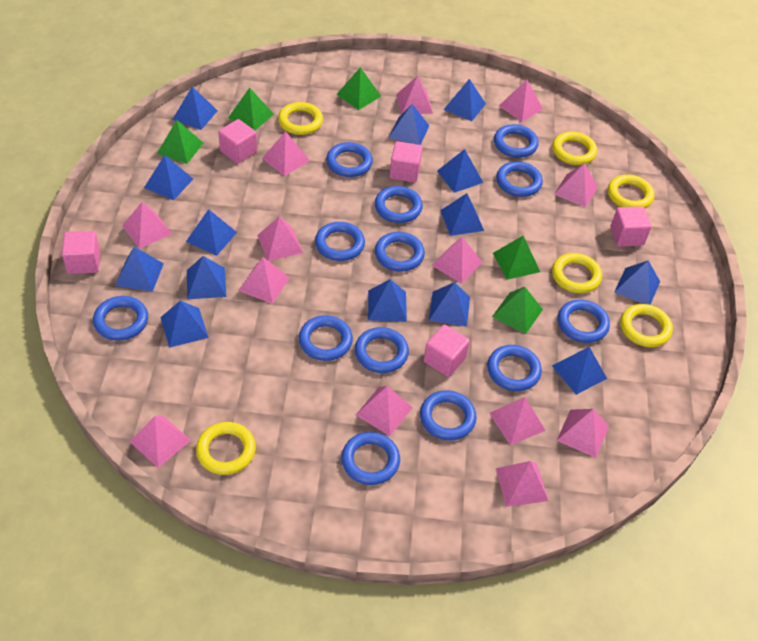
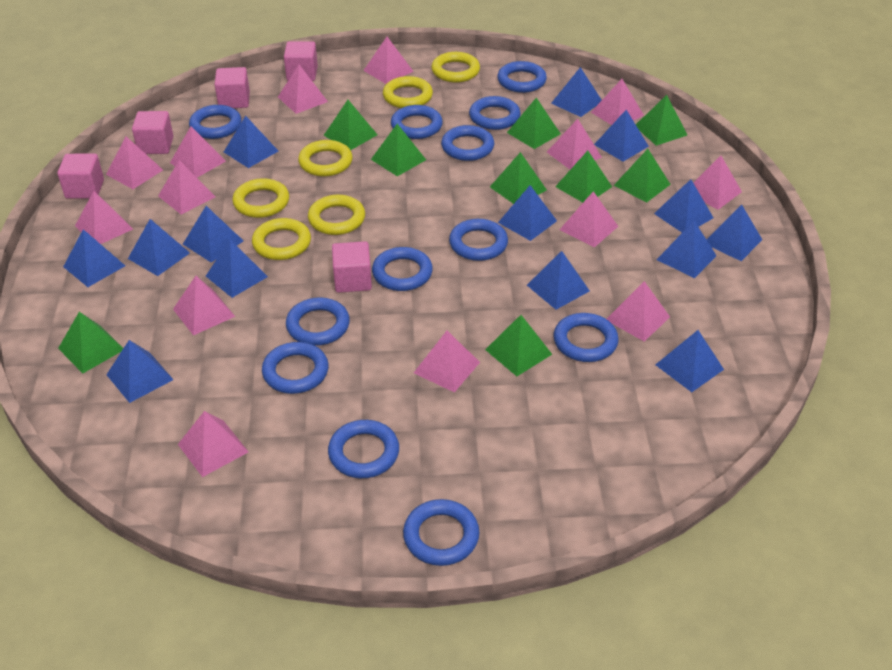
blue ring: 13 -> 12
green pyramid: 5 -> 9
pink pyramid: 13 -> 14

